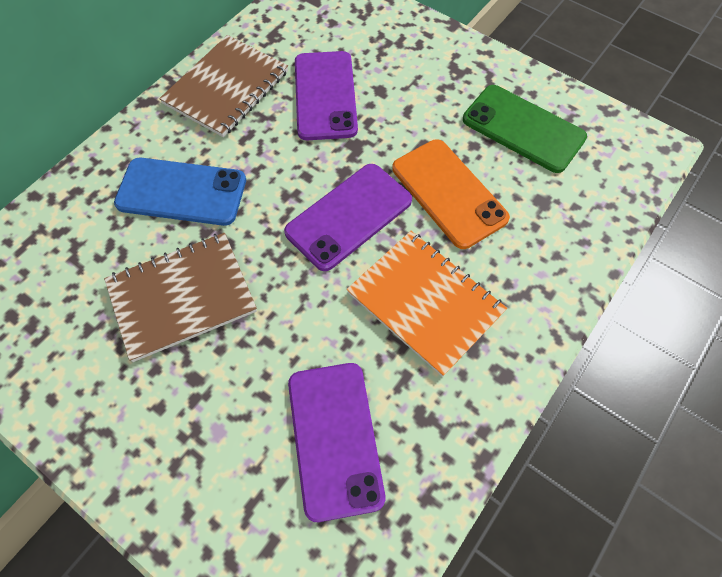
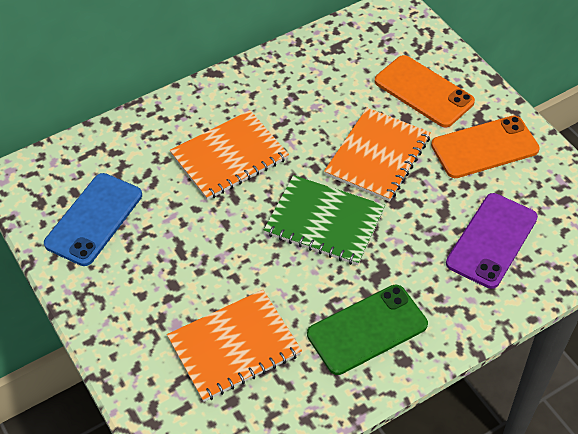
brown notebook: 2 -> 0
green notebook: 0 -> 1
orange notebook: 1 -> 3
orange phone: 1 -> 2
purple phone: 3 -> 1

